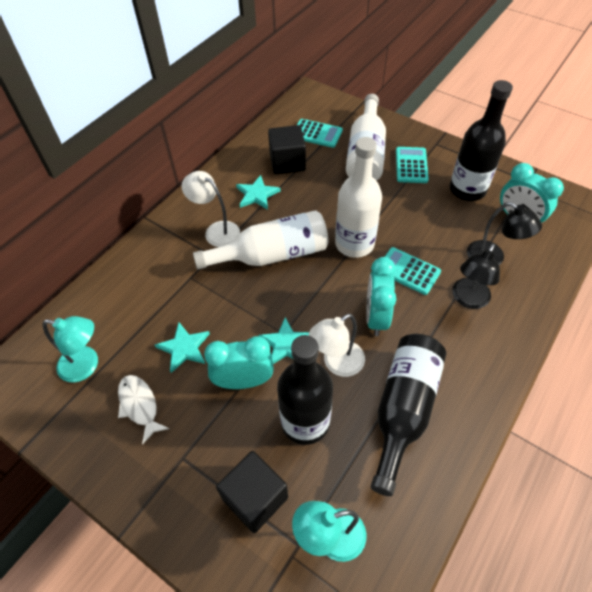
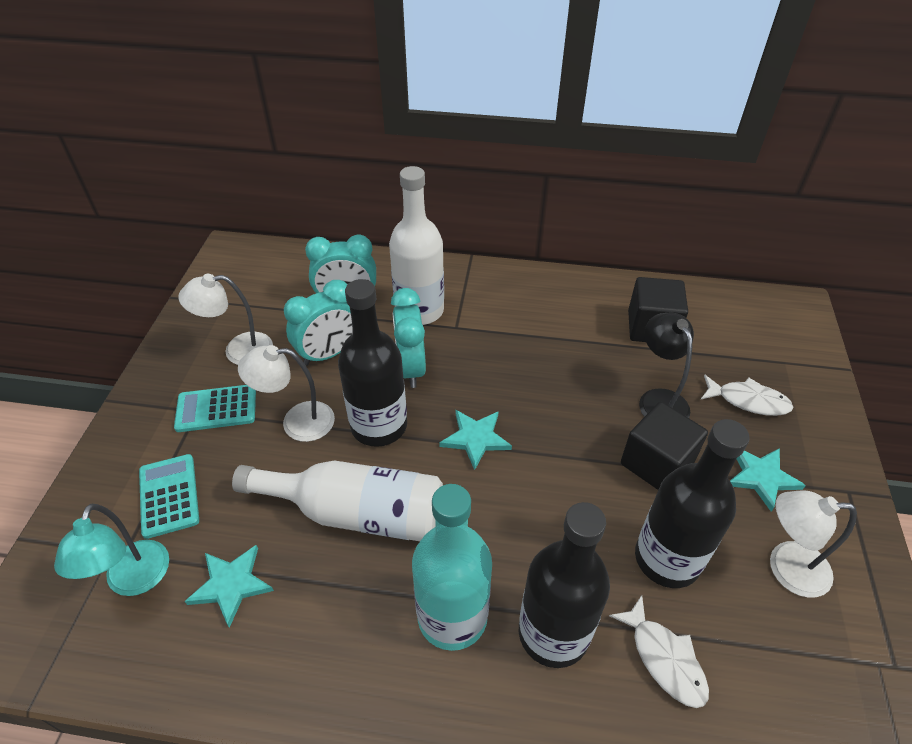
black lamp: 2 -> 1
turquoise bottle: 0 -> 1
turquoise calculator: 3 -> 2
turquoise lamp: 2 -> 1
white bottle: 3 -> 2
white fish: 1 -> 2
white lamp: 2 -> 3

